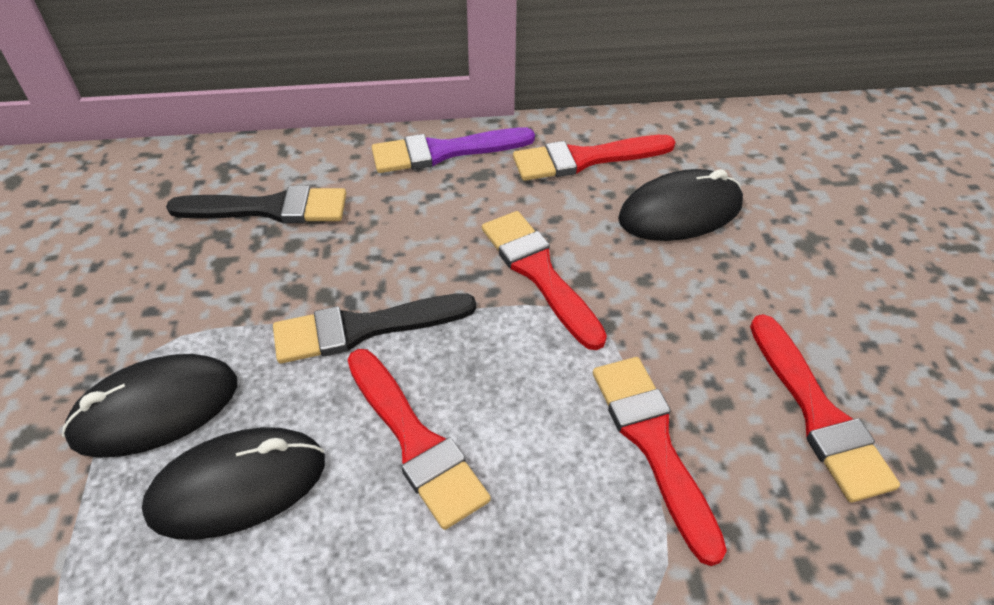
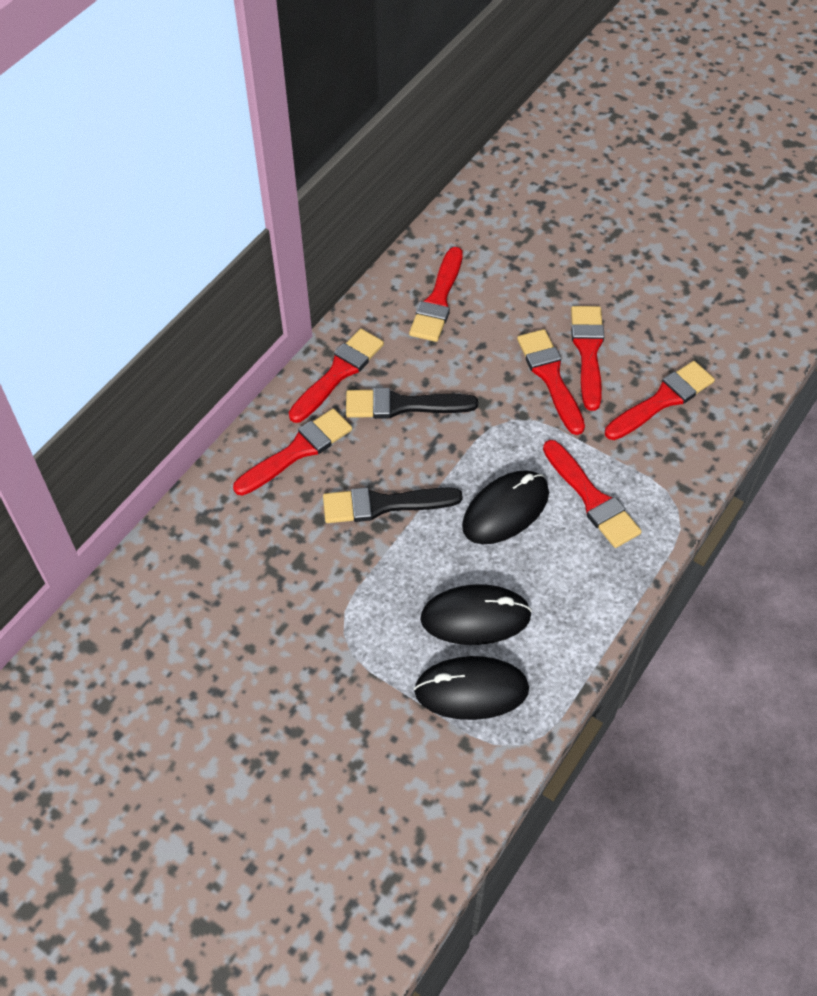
purple brush: 1 -> 0
red brush: 5 -> 7

